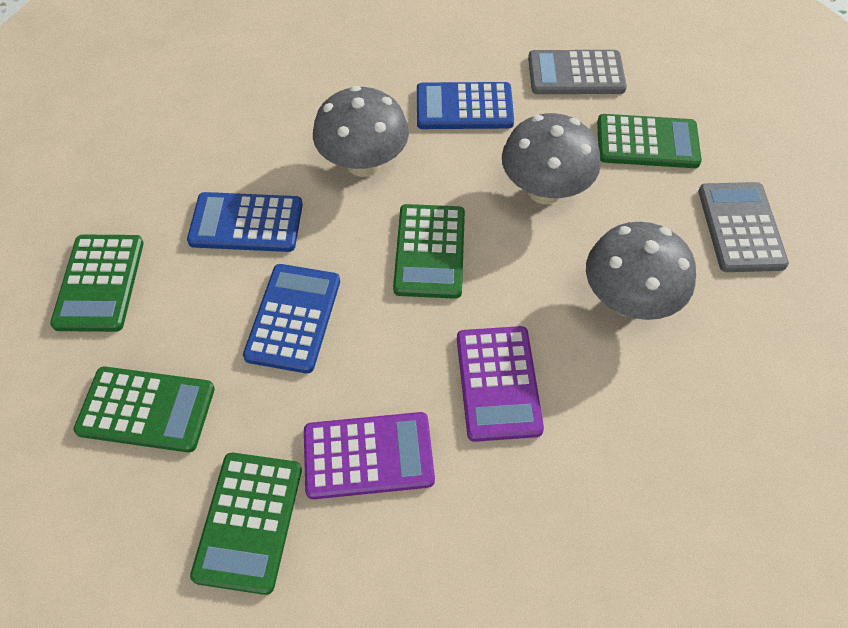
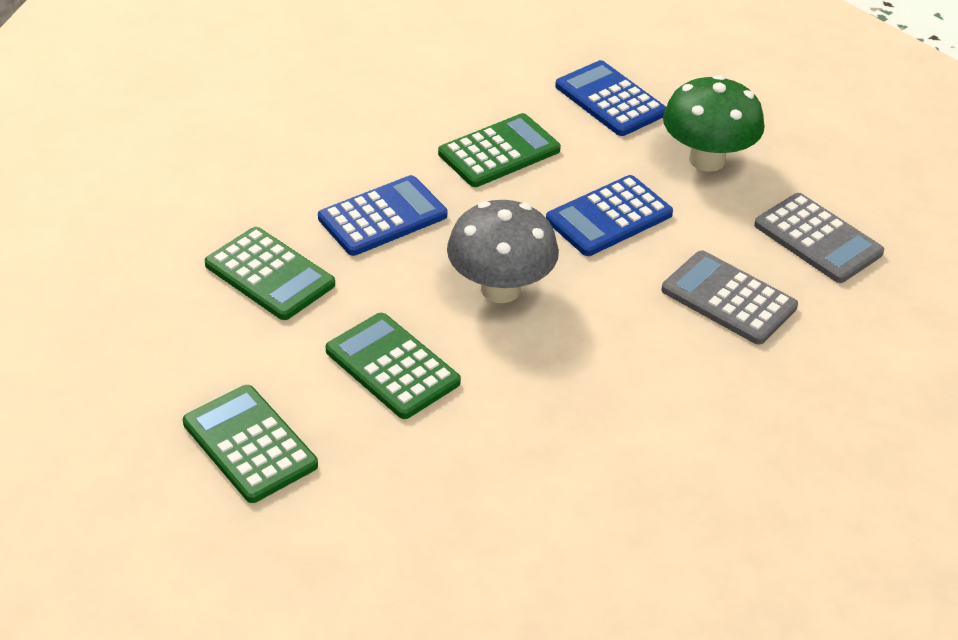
green calculator: 5 -> 4
green mushroom: 0 -> 1
grey mushroom: 3 -> 1
purple calculator: 2 -> 0

